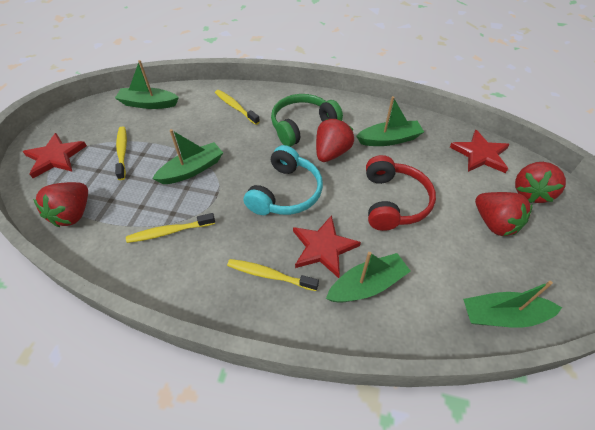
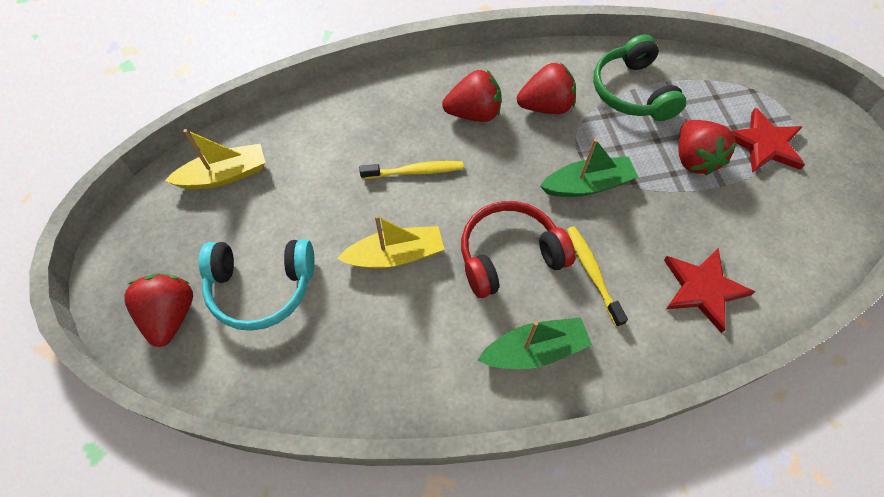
green boat: 5 -> 2
red star: 3 -> 2
yellow boat: 0 -> 2
yellow toothbrush: 4 -> 2

